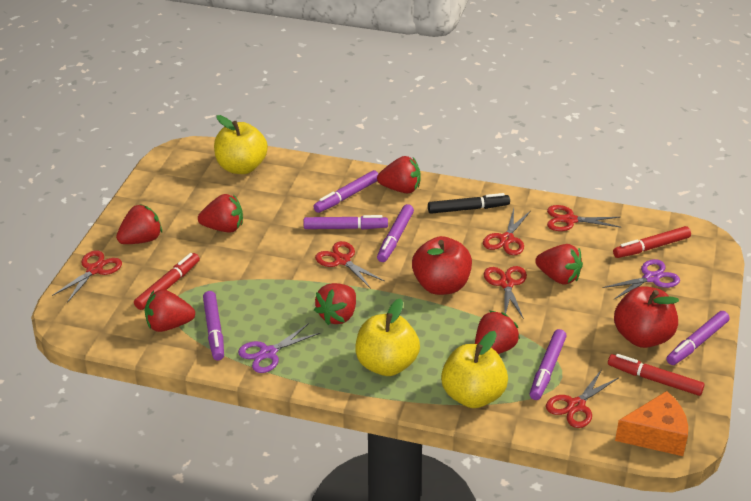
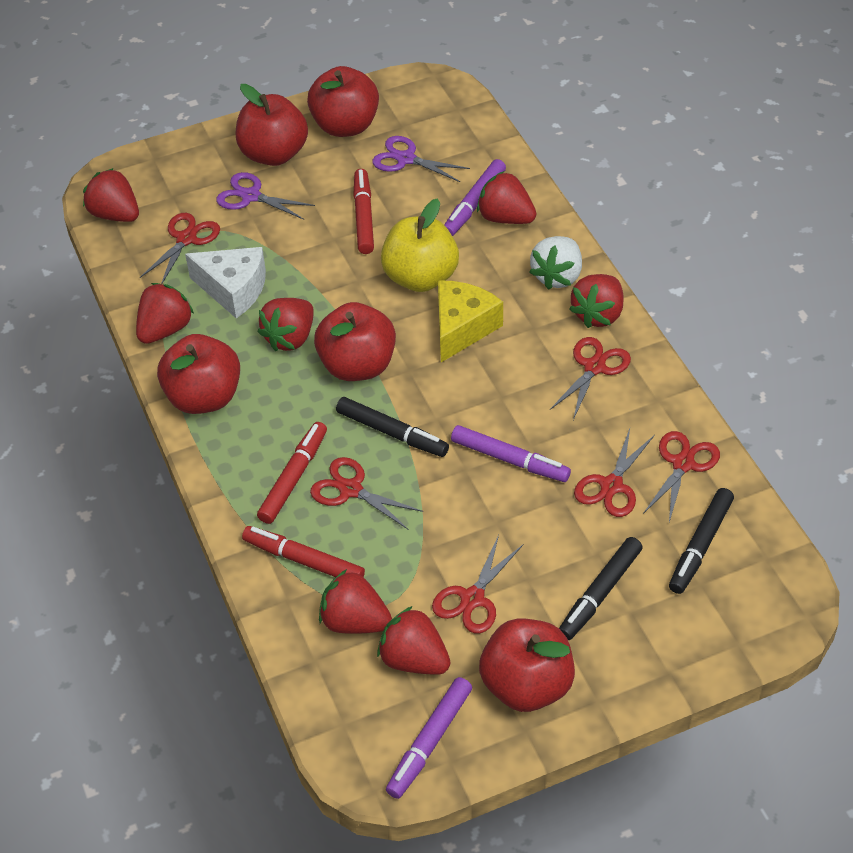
black marker: 1 -> 3
orange cheese: 1 -> 0
purple marker: 6 -> 3
red apple: 2 -> 5
white cheese: 0 -> 1
white strawberry: 0 -> 1
yellow apple: 3 -> 1
yellow cheese: 0 -> 1

